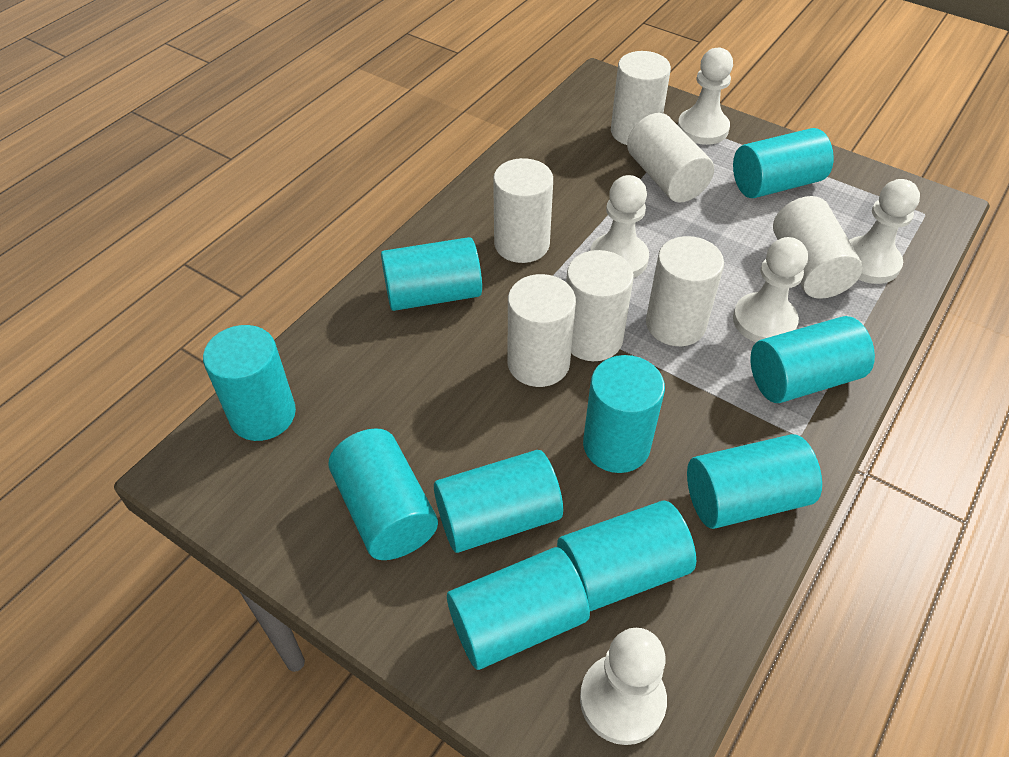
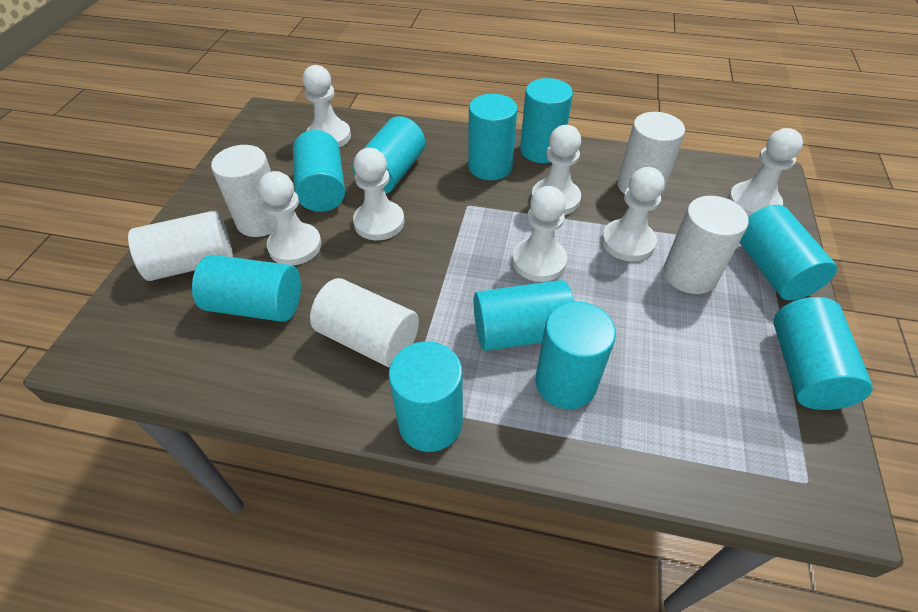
white cylinder: 7 -> 5
white pawn: 5 -> 7

